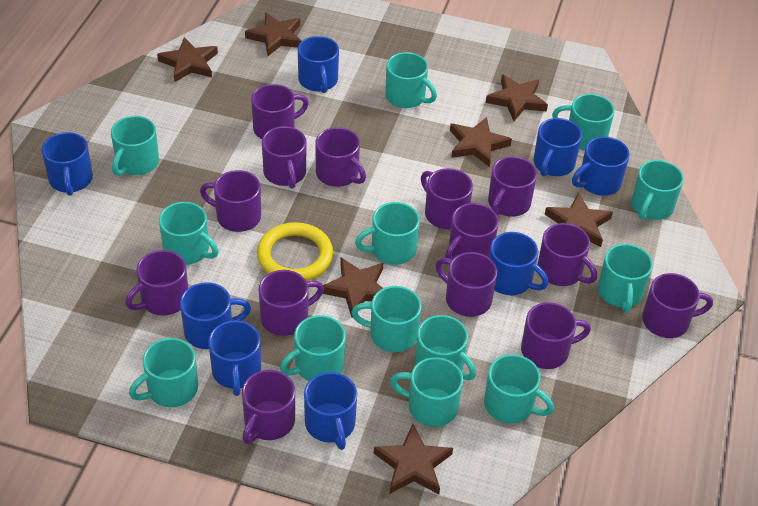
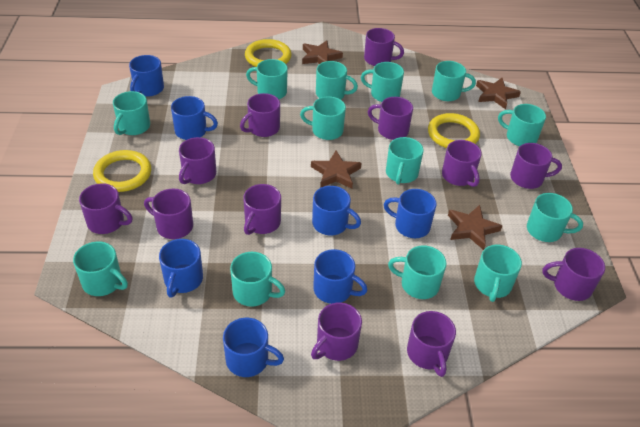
blue mug: 8 -> 7
brown star: 7 -> 4
purple mug: 14 -> 12
yellow ring: 1 -> 3

